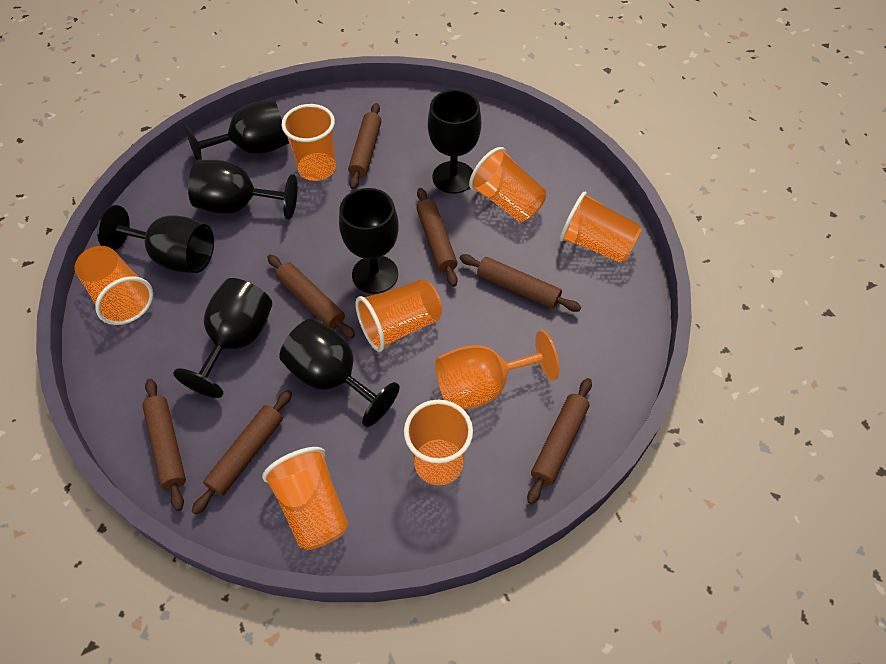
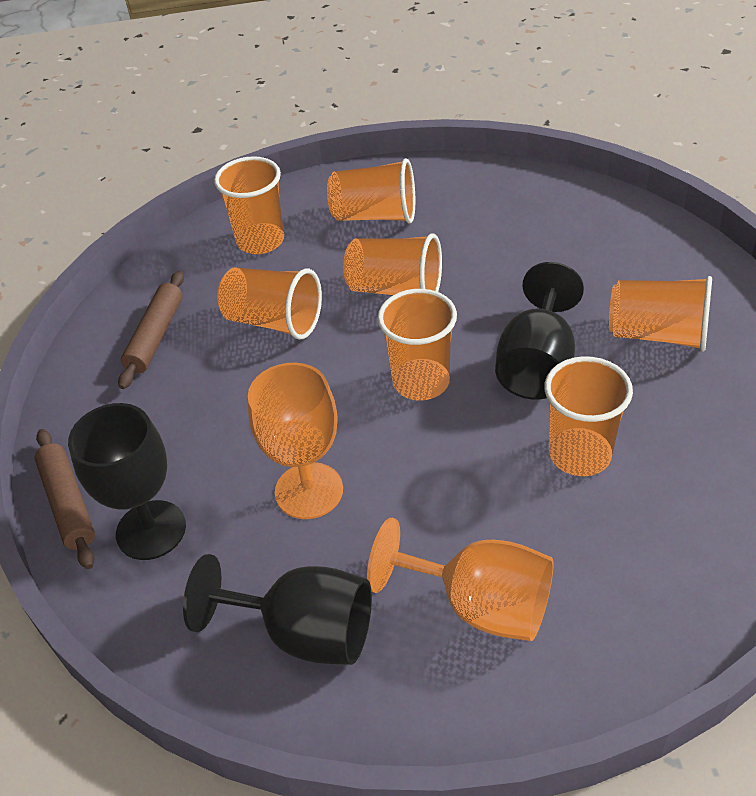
black goblet: 7 -> 3
brown rolling pin: 7 -> 2
orange goblet: 1 -> 2

